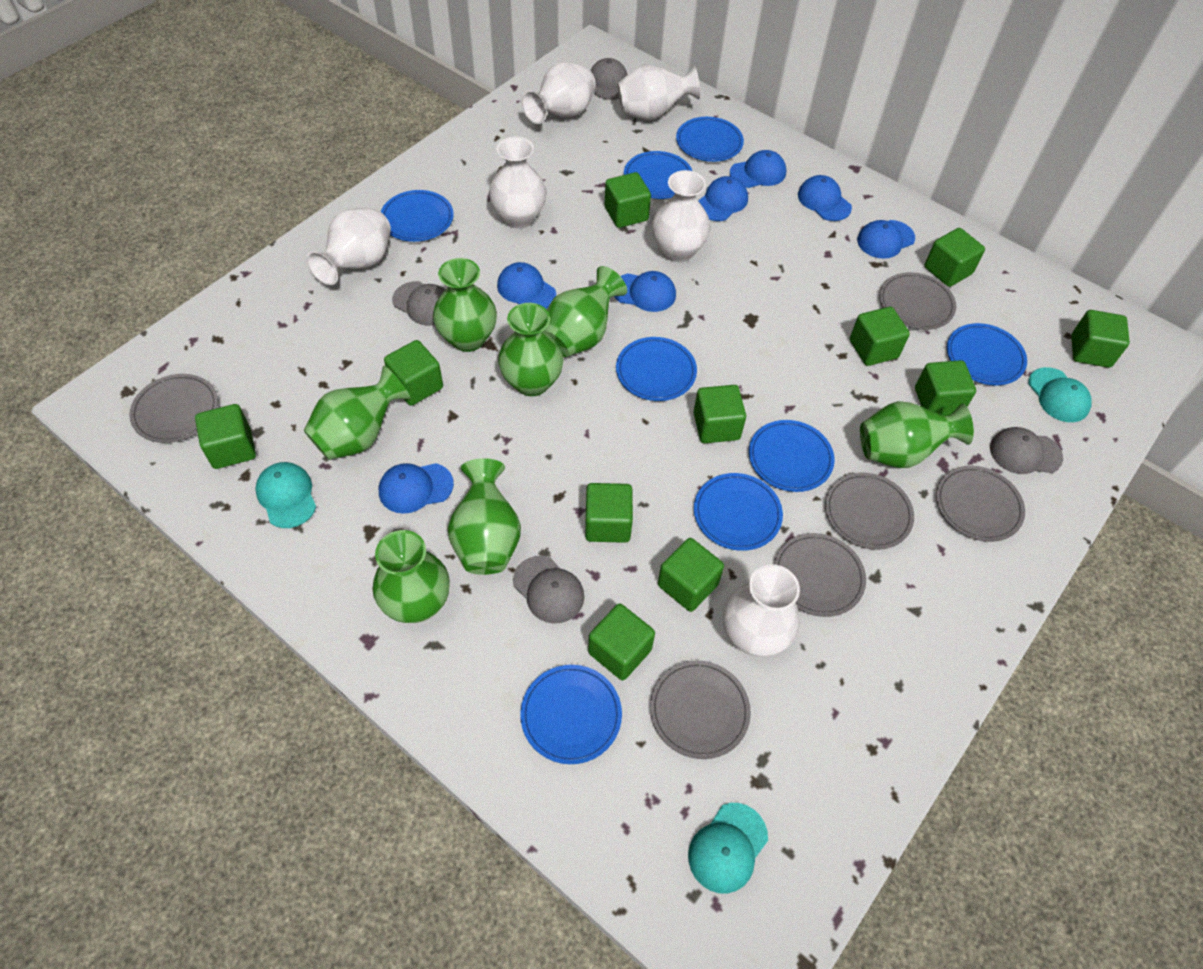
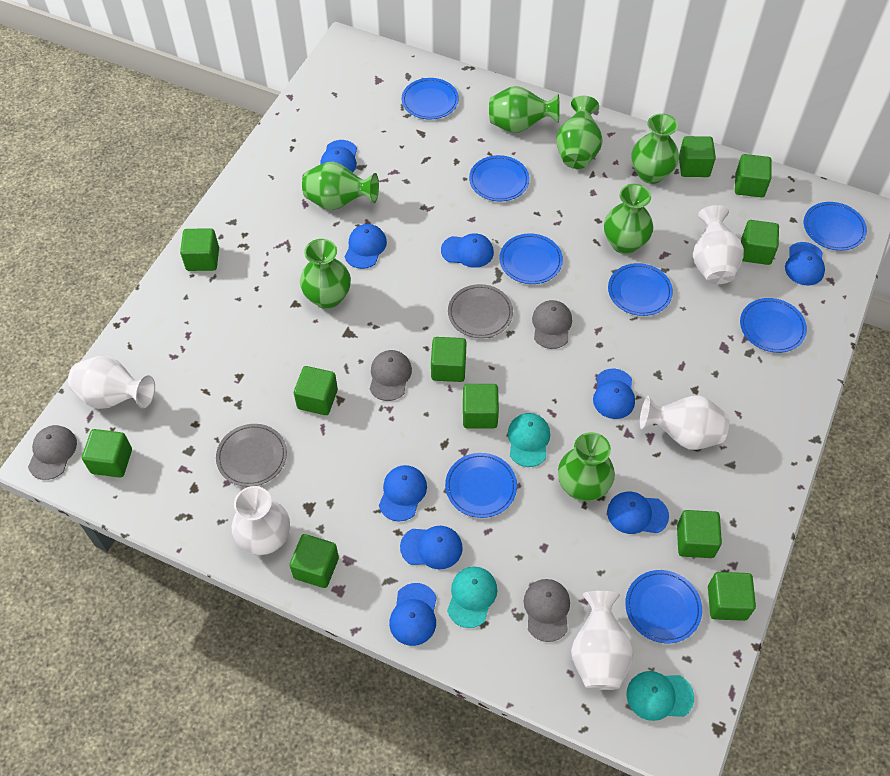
blue cap: 7 -> 9
grey plate: 6 -> 2
white vase: 6 -> 5

